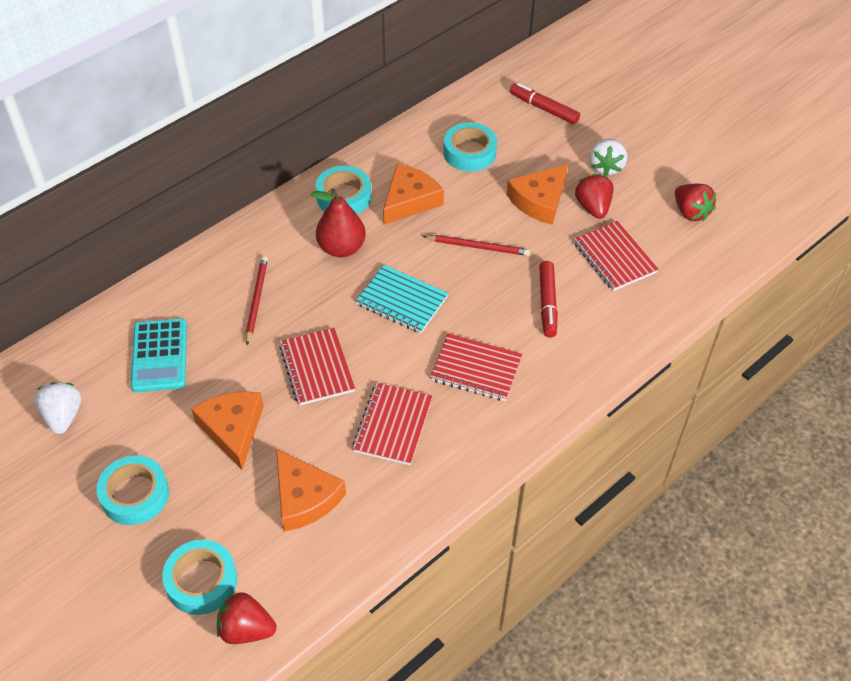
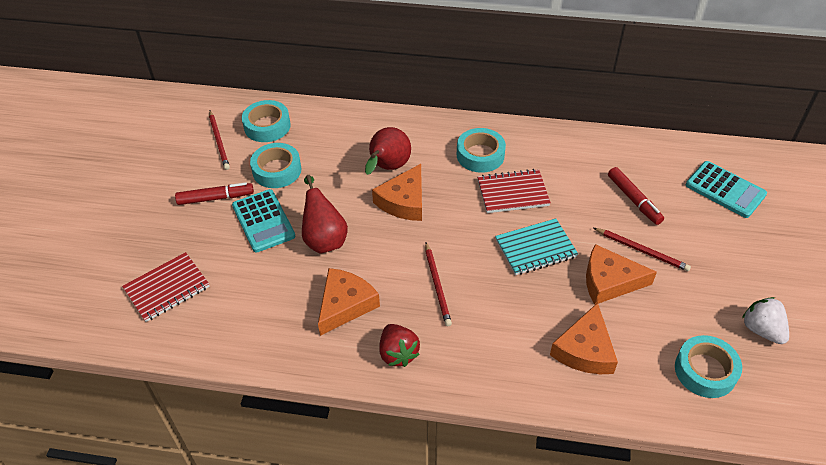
red notebook: 4 -> 2
red pear: 1 -> 2
red pencil: 2 -> 3
red strawberry: 3 -> 1
turquoise calculator: 1 -> 2
white strawberry: 2 -> 1

